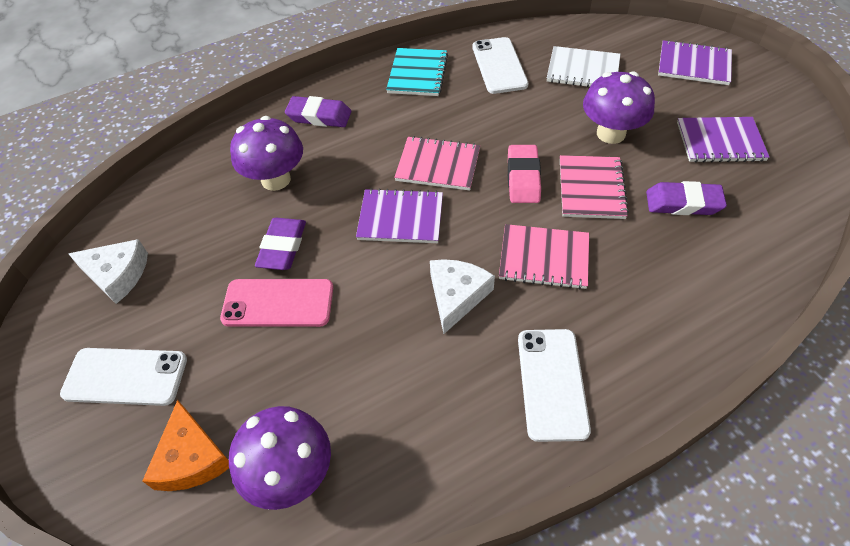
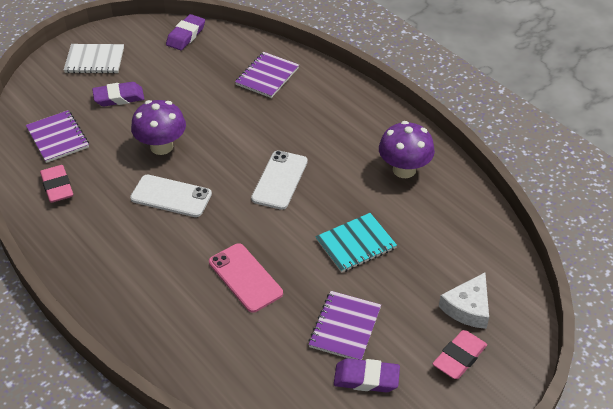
orange cheese: 1 -> 0
pink eraser: 1 -> 2
pink notebook: 3 -> 0
purple mushroom: 3 -> 2
white cheese: 2 -> 1
white phone: 3 -> 2

